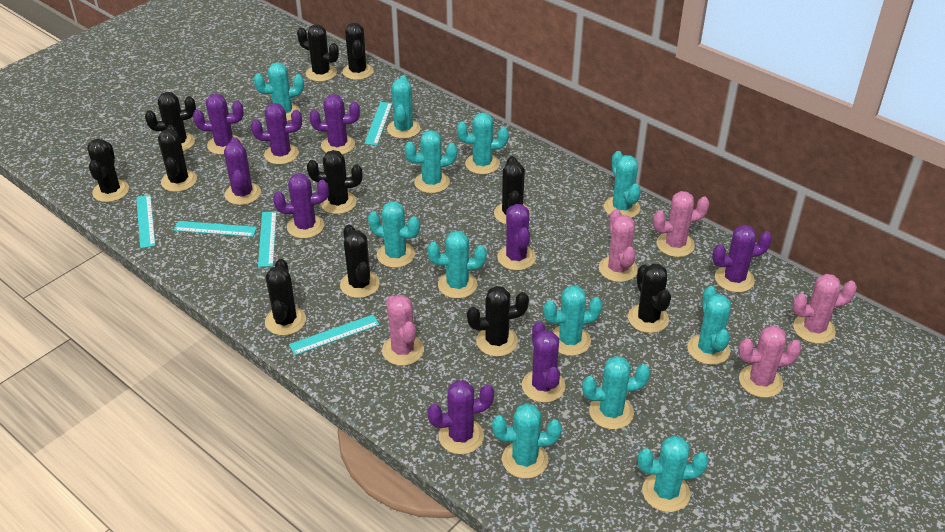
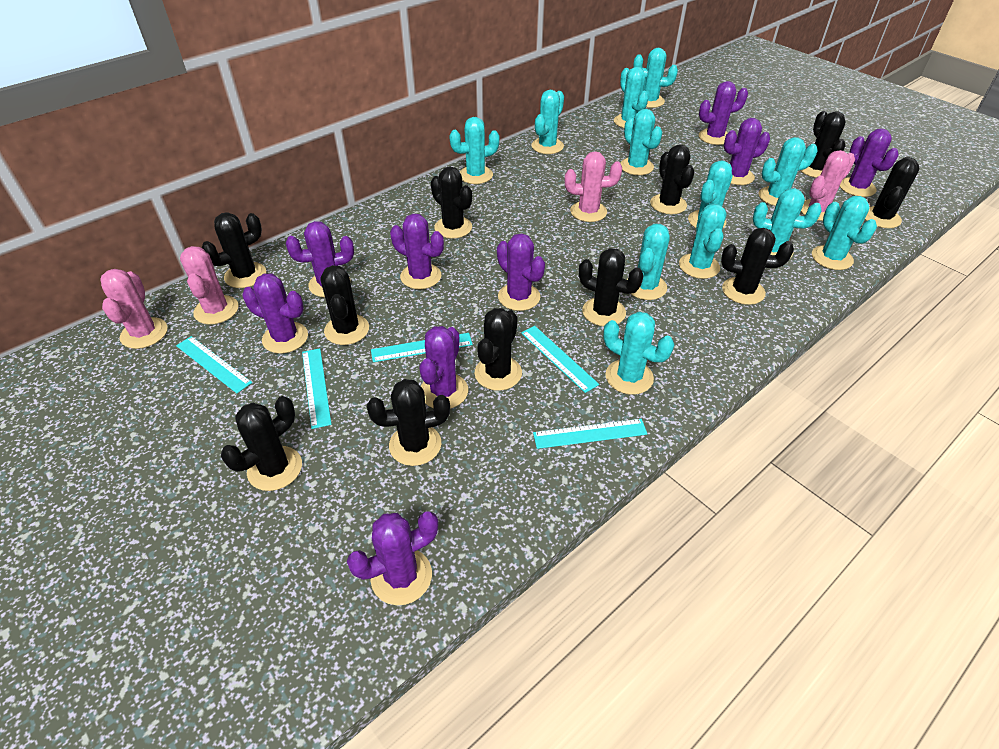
pink cactus: 5 -> 4

